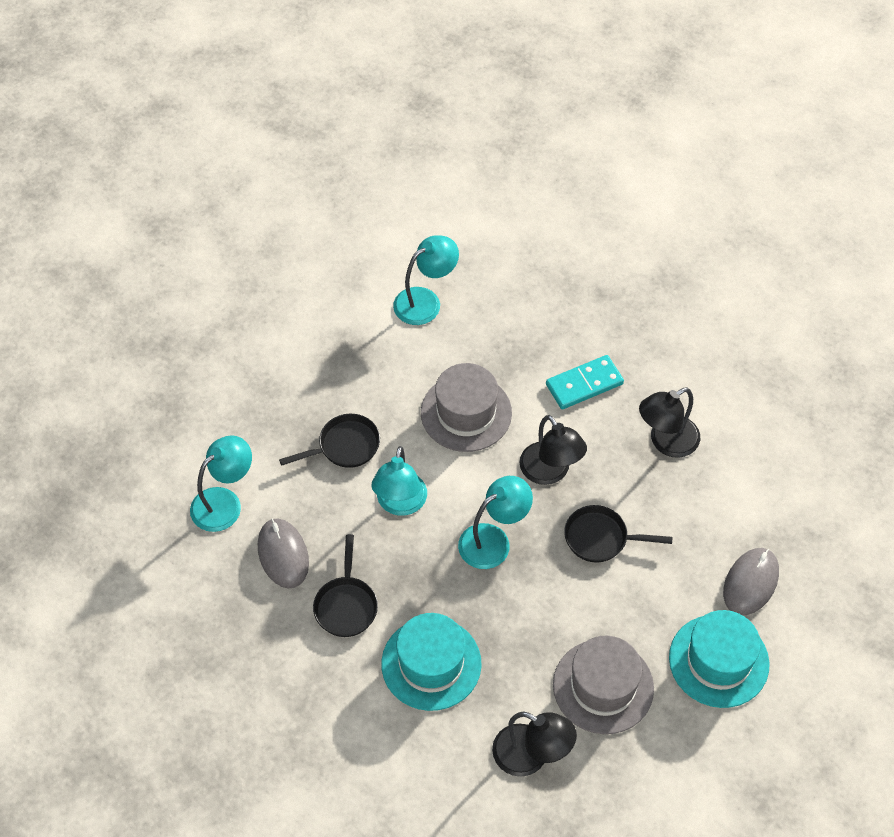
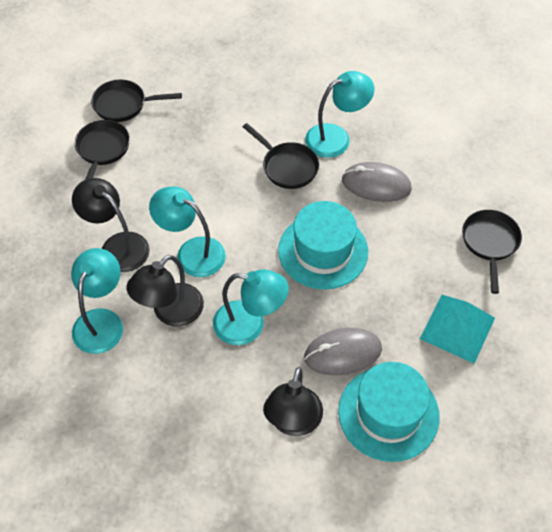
black pan: 3 -> 4
grey hat: 2 -> 0
turquoise domino: 1 -> 0
turquoise pyramid: 0 -> 1

